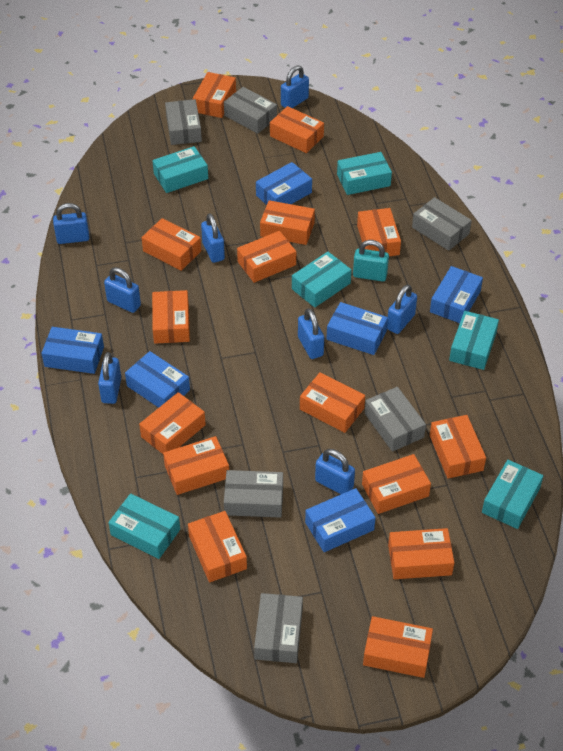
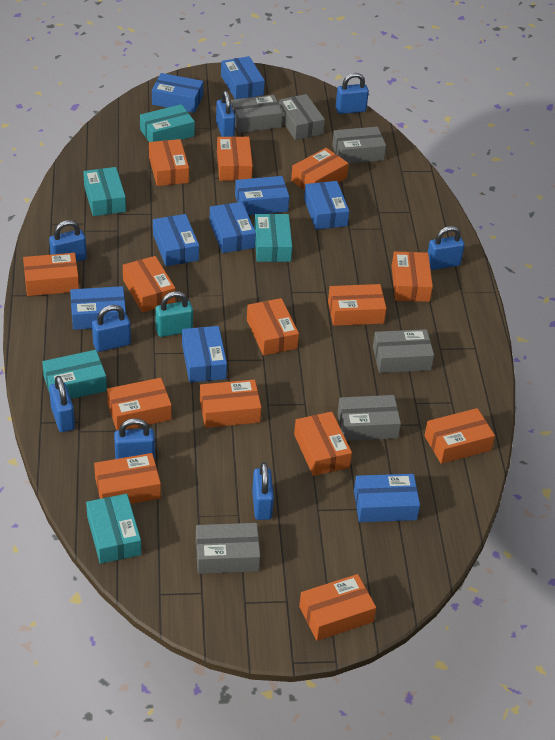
blue box: 6 -> 9
orange box: 15 -> 14
turquoise box: 6 -> 5

